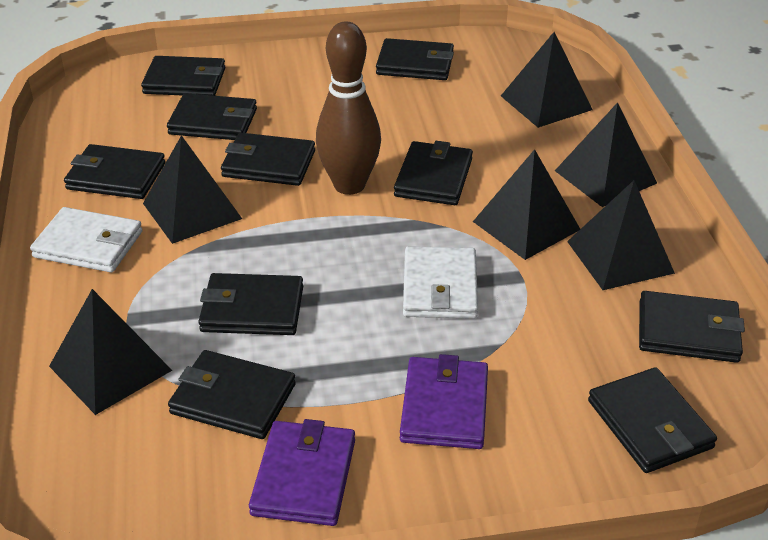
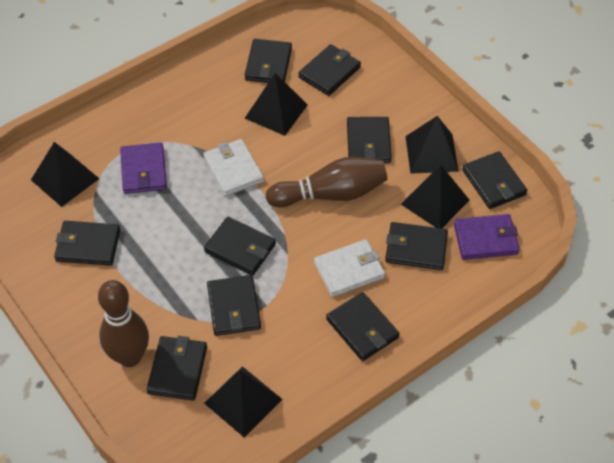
black pyramid: 6 -> 5
brown bowling pin: 1 -> 2

